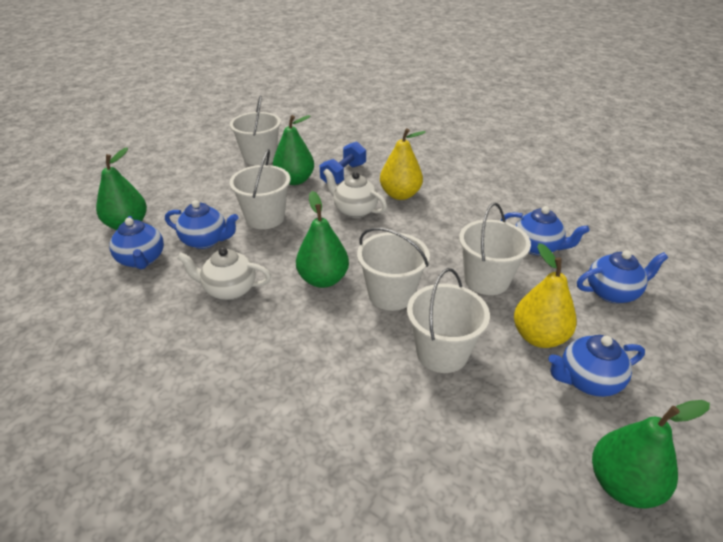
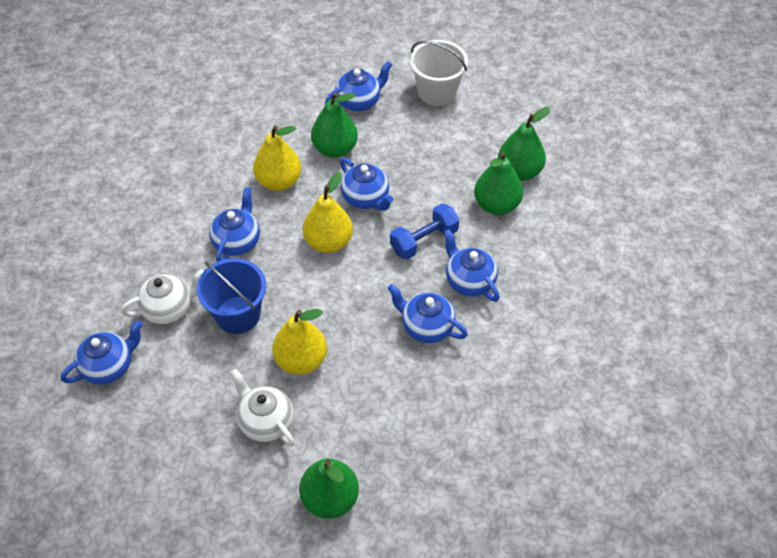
blue bucket: 0 -> 1
blue teapot: 5 -> 6
white bucket: 5 -> 1
yellow pear: 2 -> 3

